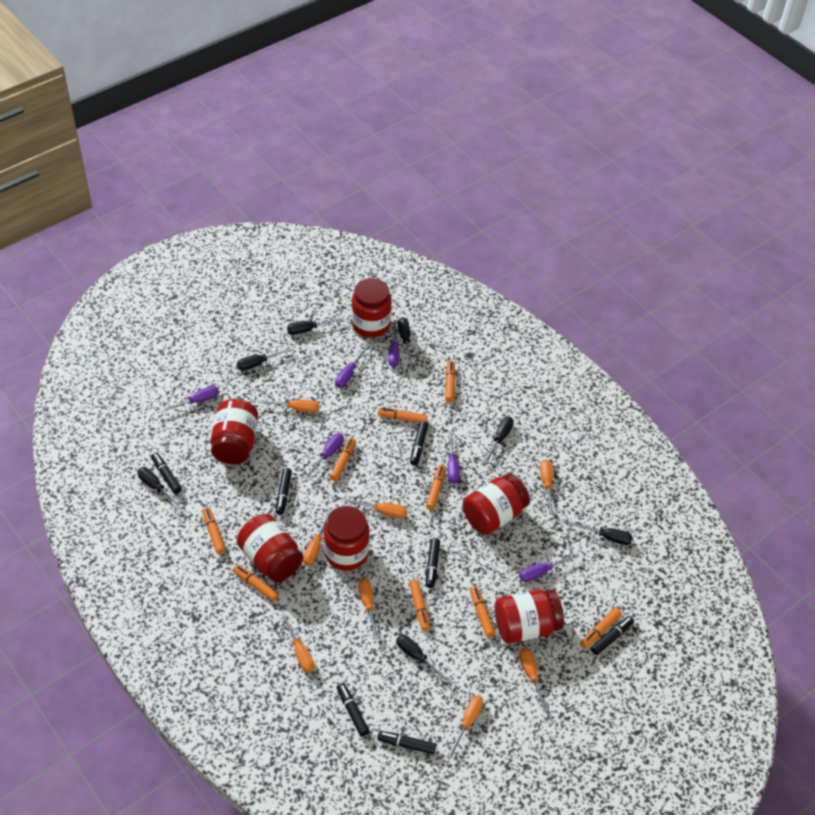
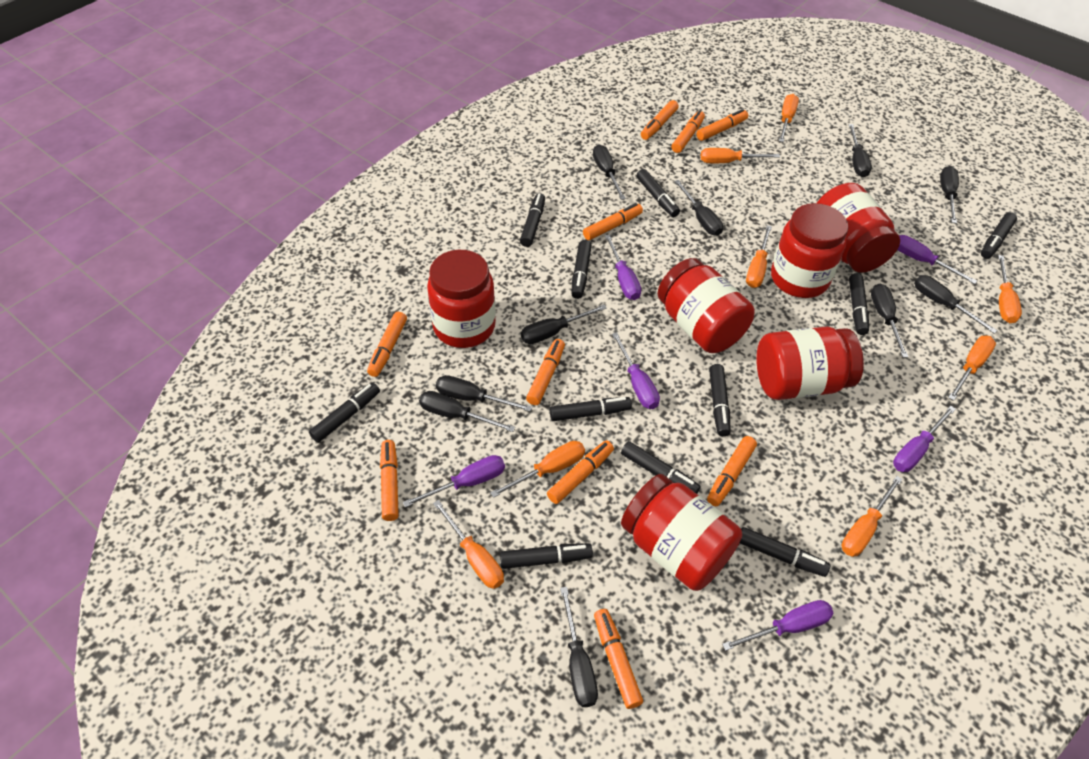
black marker: 7 -> 11
black screwdriver: 7 -> 10
orange marker: 9 -> 10

